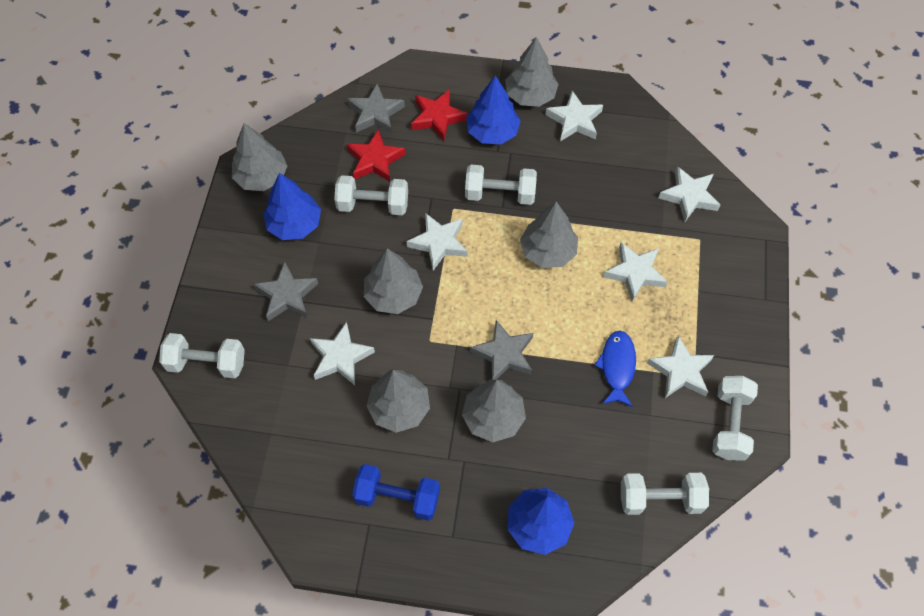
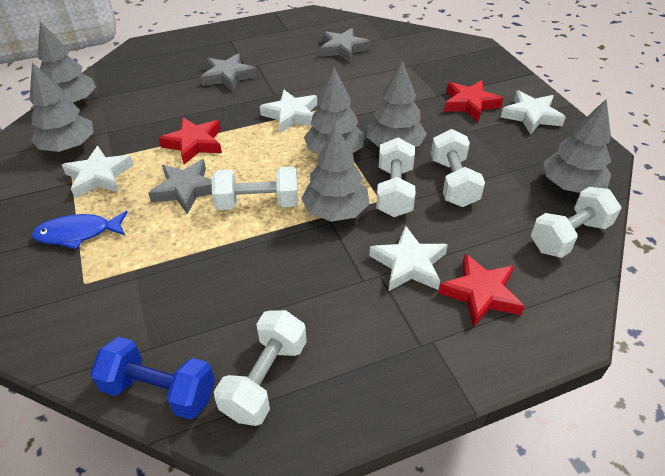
blue tree: 3 -> 0
red star: 2 -> 3
white star: 6 -> 4

